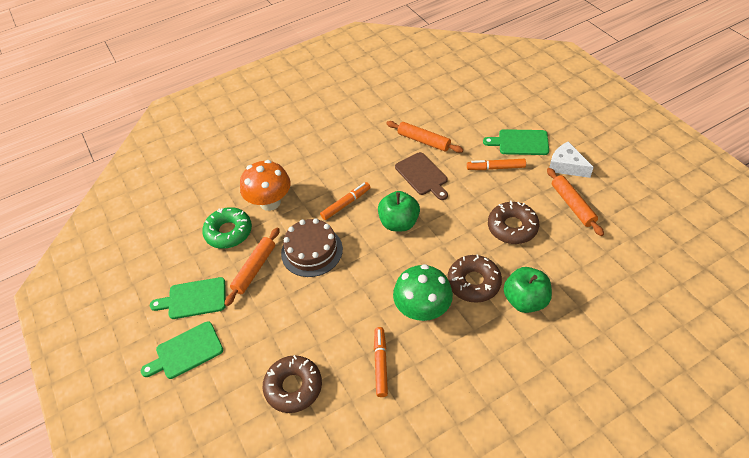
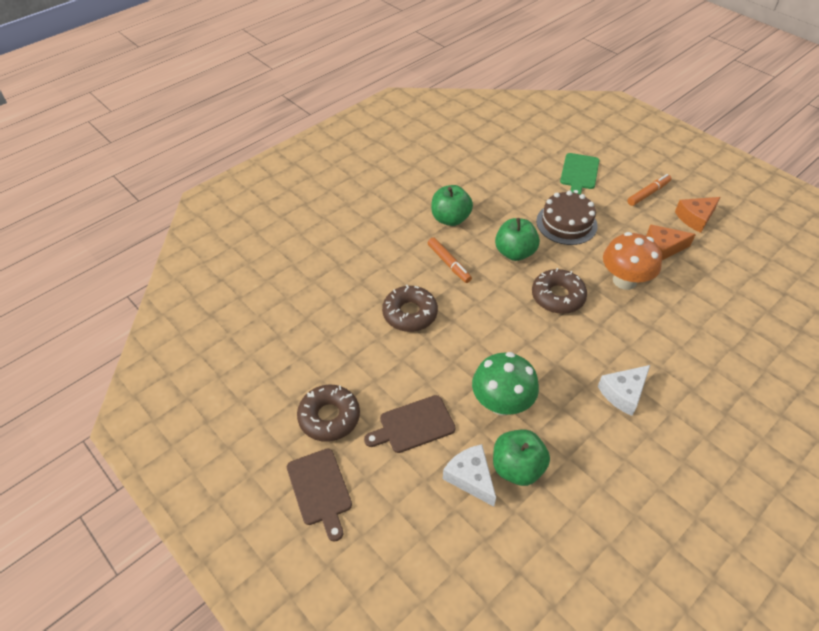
brown cutting board: 1 -> 2
green apple: 2 -> 3
green cutting board: 3 -> 1
green donut: 1 -> 0
orange cheese: 0 -> 2
orange marker: 3 -> 2
orange rolling pin: 3 -> 0
white cheese: 1 -> 2

